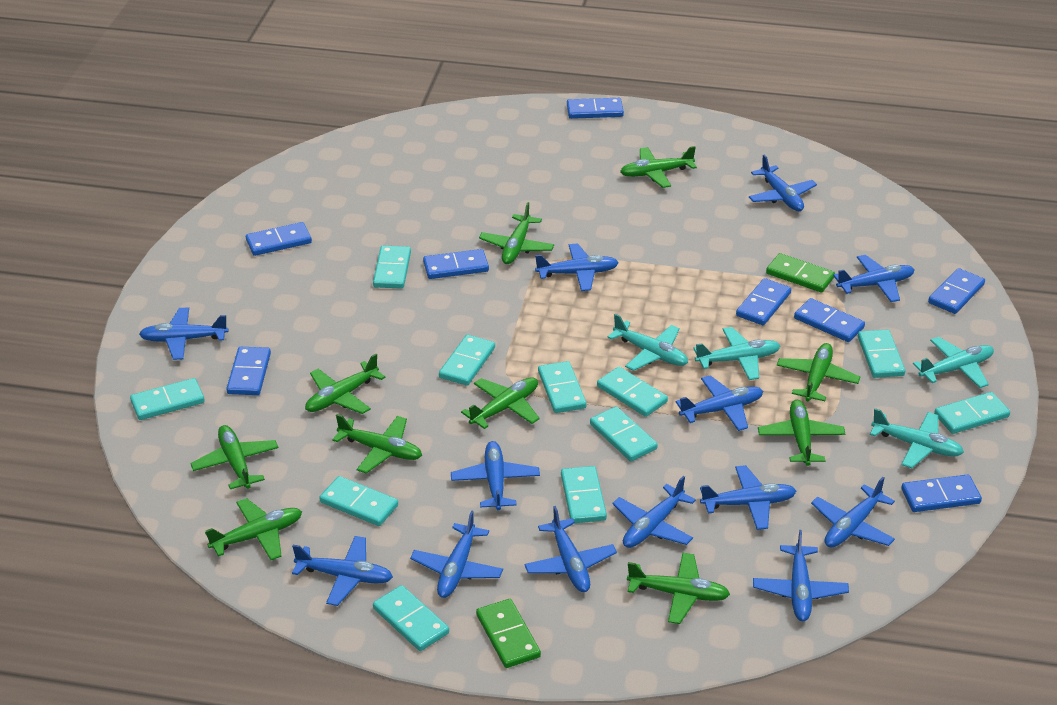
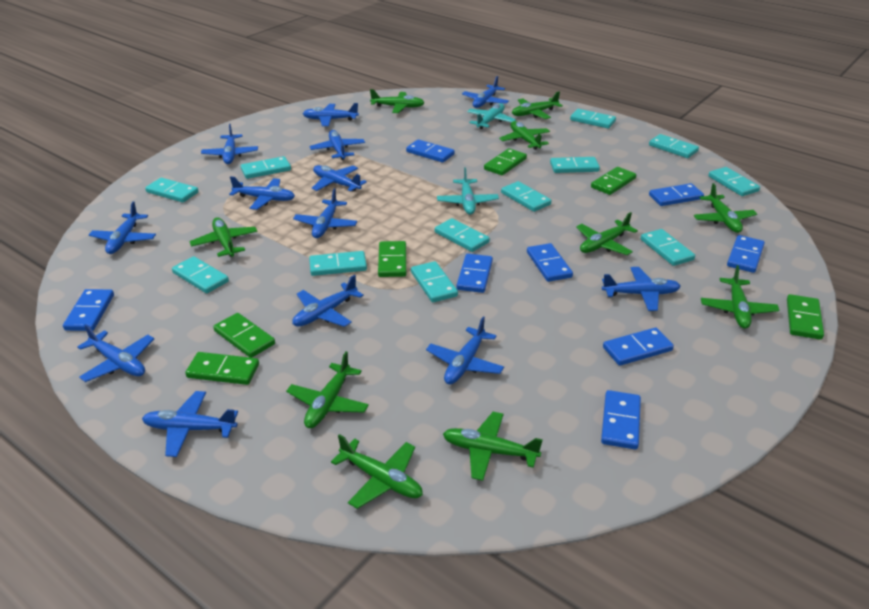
green domino: 2 -> 6
turquoise domino: 11 -> 12
turquoise plane: 4 -> 2

